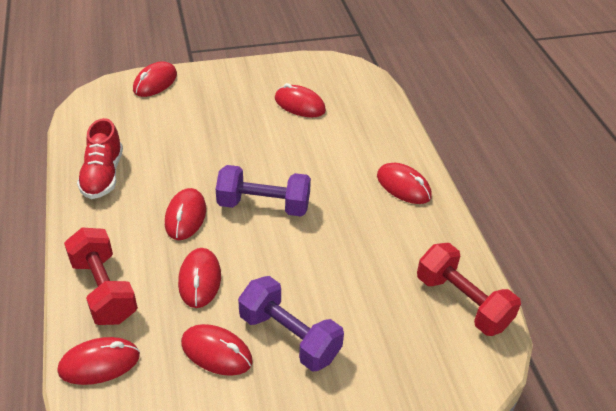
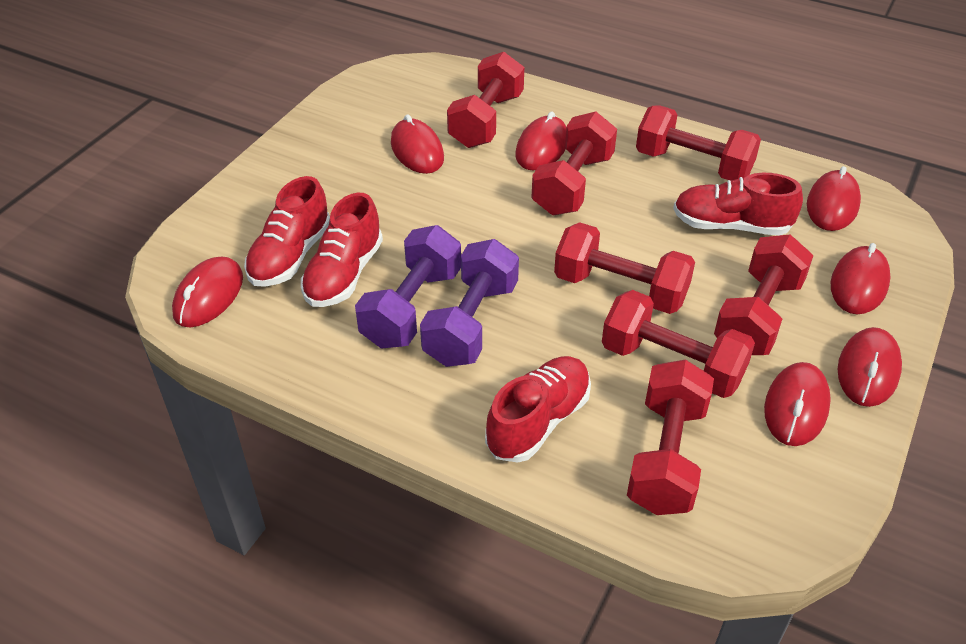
red dumbbell: 2 -> 7
red shoe: 1 -> 4

